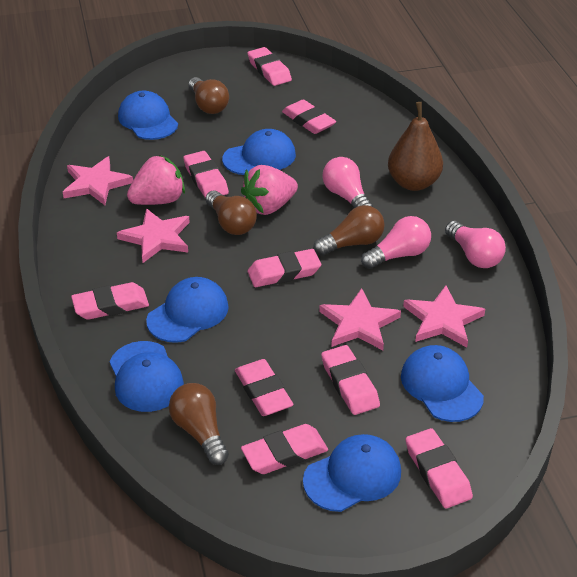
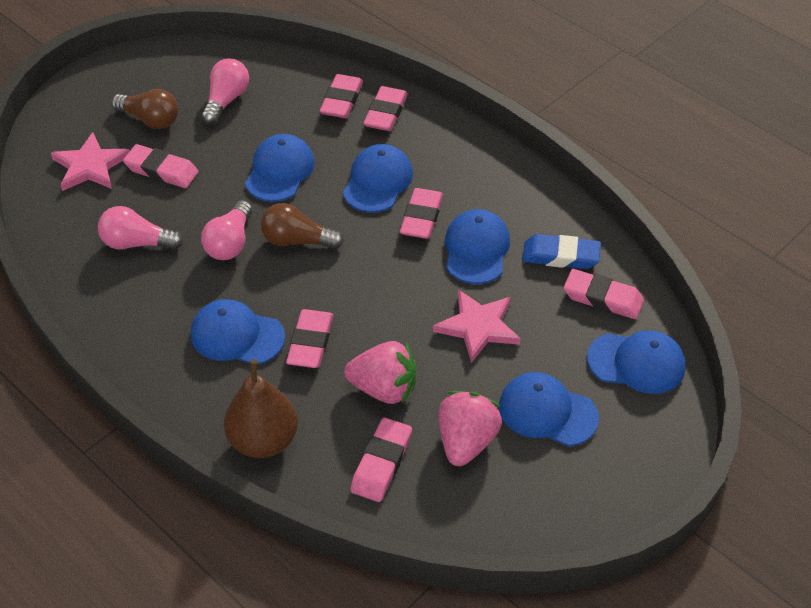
blue eraser: 0 -> 1
brown light bulb: 4 -> 2
pink eraser: 9 -> 7
pink star: 4 -> 2

